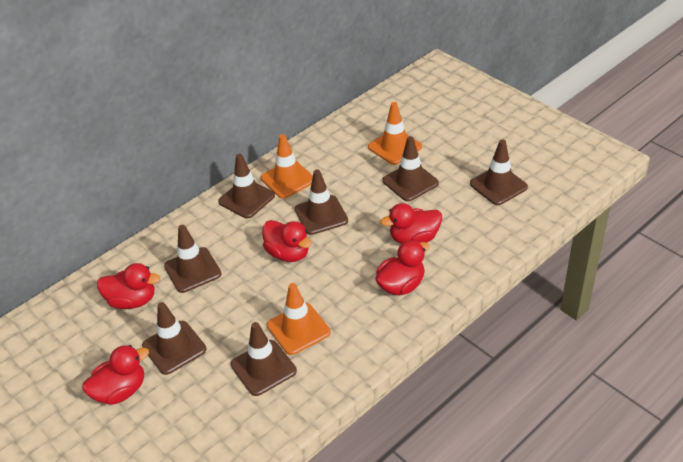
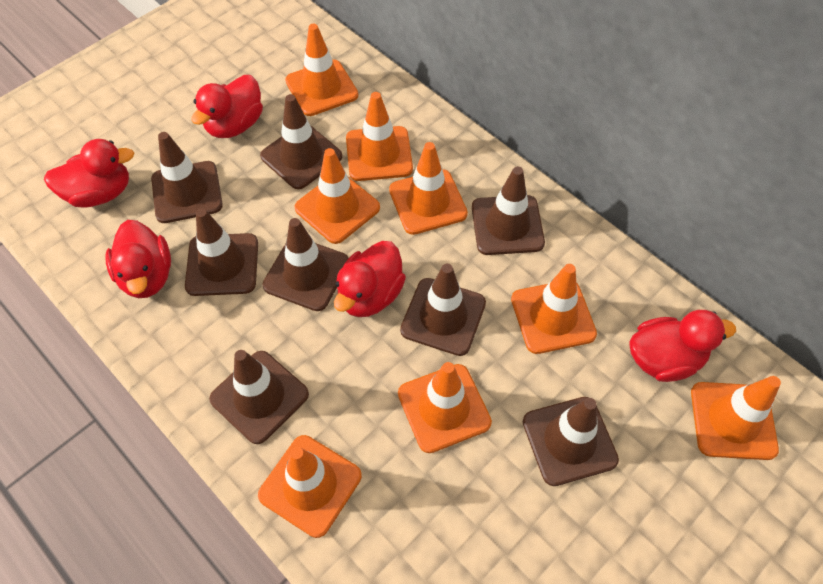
brown traffic cone: 7 -> 8
orange traffic cone: 3 -> 8

